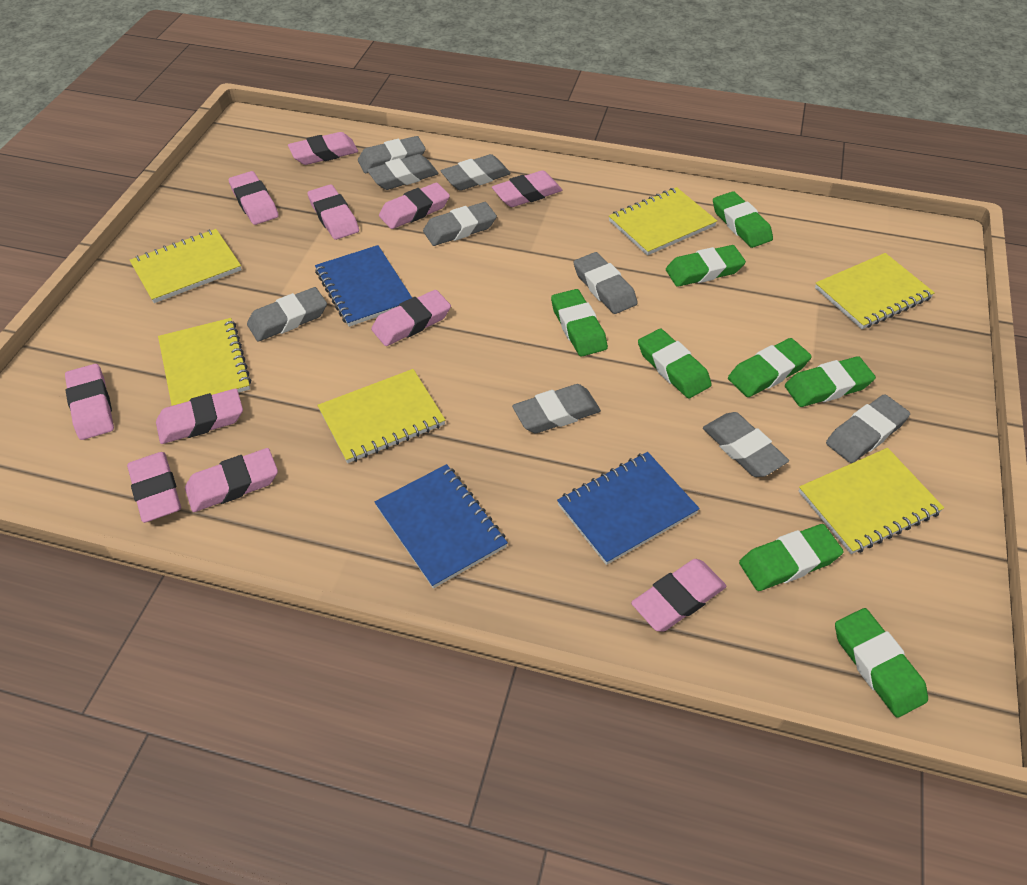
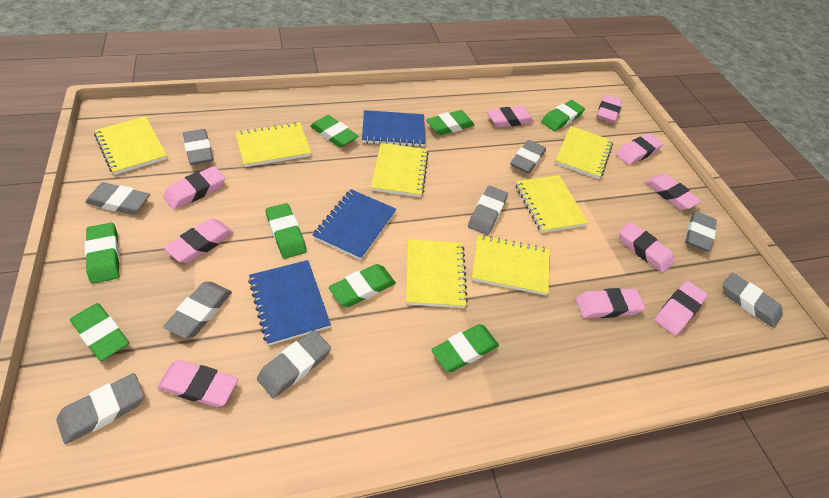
pink eraser: 11 -> 10
yellow notebook: 6 -> 7

